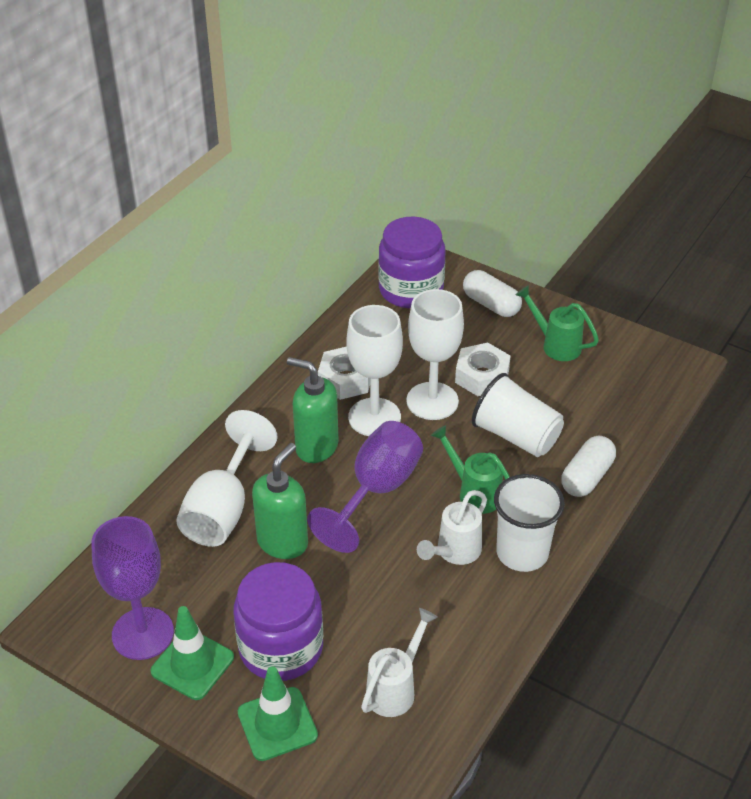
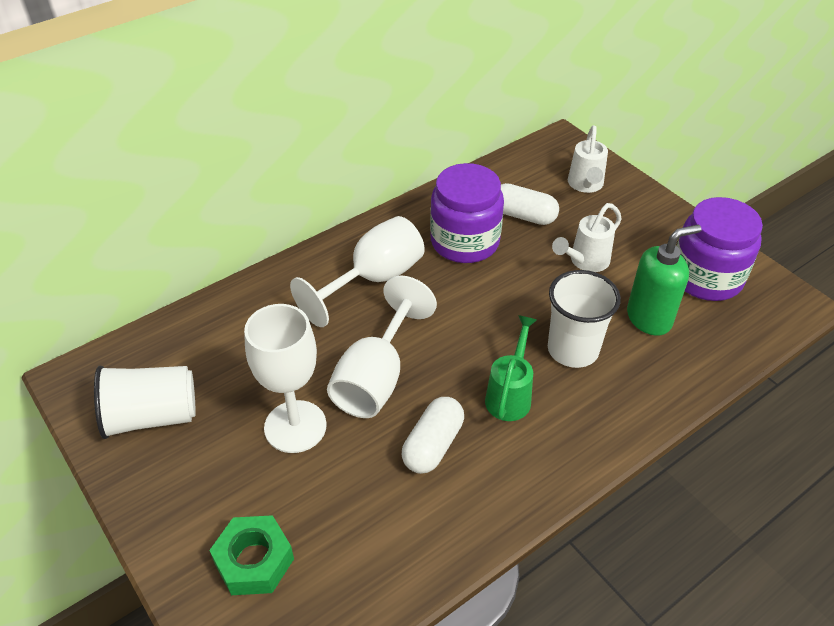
green nut: 0 -> 1
green soap dispenser: 2 -> 1
green traffic cone: 2 -> 0
green watering can: 2 -> 1
purple goblet: 2 -> 0
white nut: 2 -> 0

